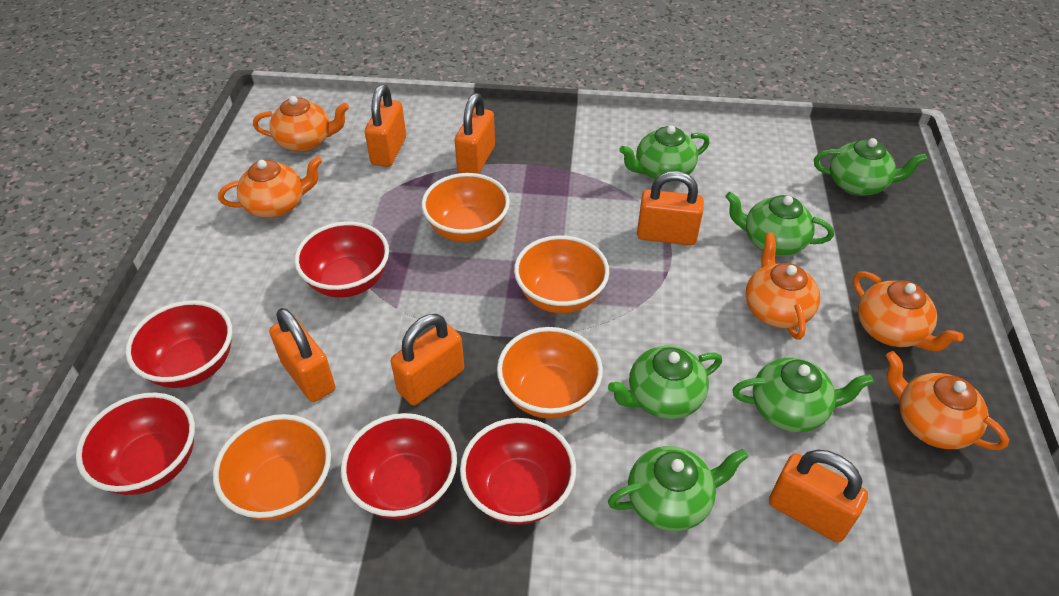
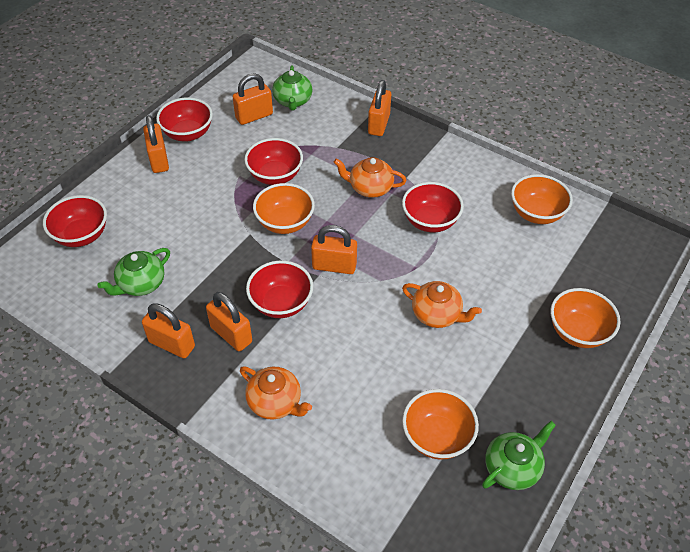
green teapot: 6 -> 3
orange teapot: 5 -> 3

